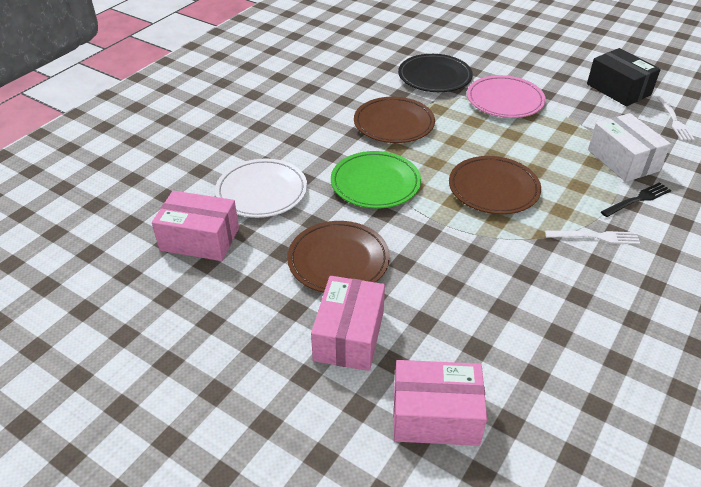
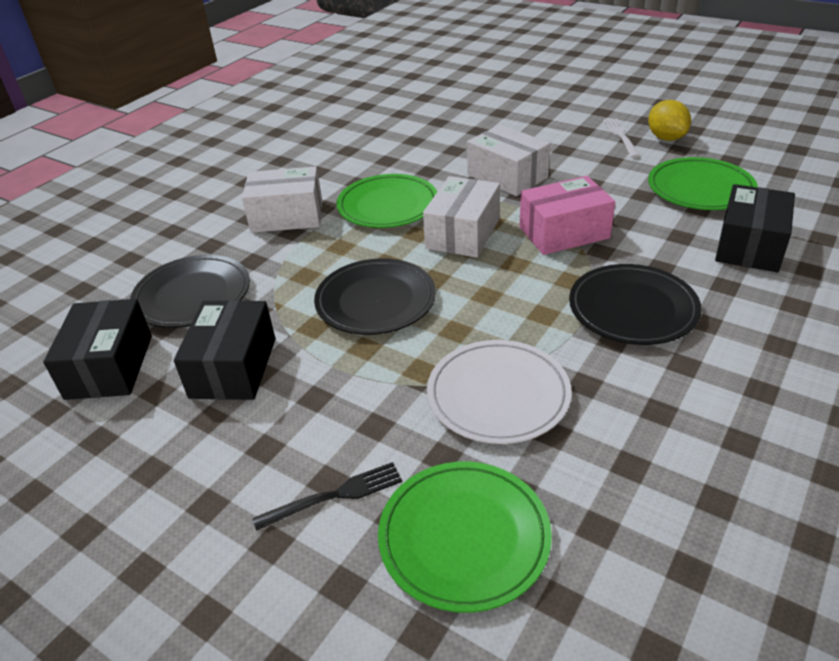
black box: 1 -> 3
black plate: 1 -> 3
brown plate: 3 -> 0
green plate: 1 -> 3
pink box: 3 -> 1
pink plate: 1 -> 0
white box: 1 -> 3
white fork: 2 -> 1
yellow lemon: 0 -> 1

